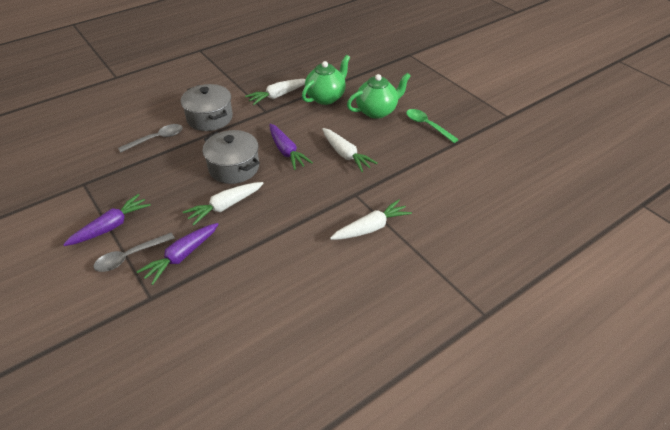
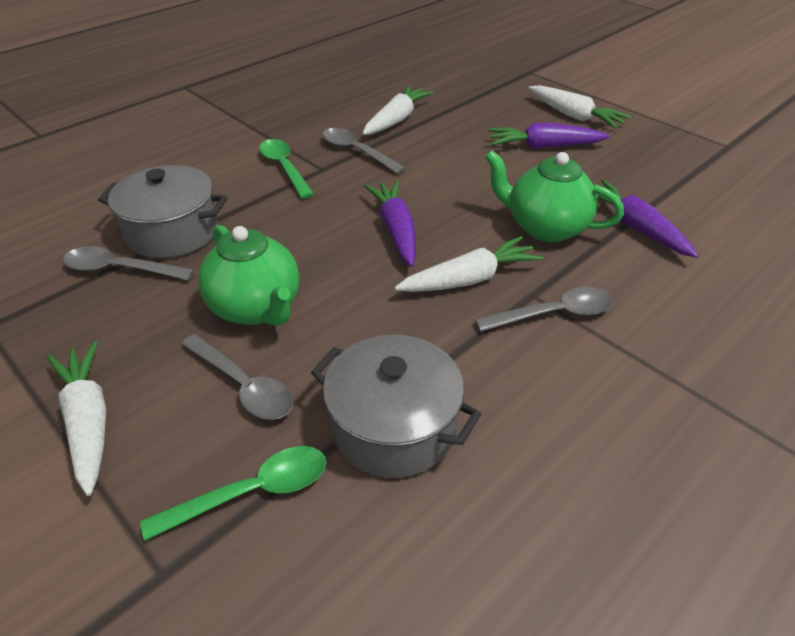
green spoon: 1 -> 2
grey spoon: 2 -> 4

